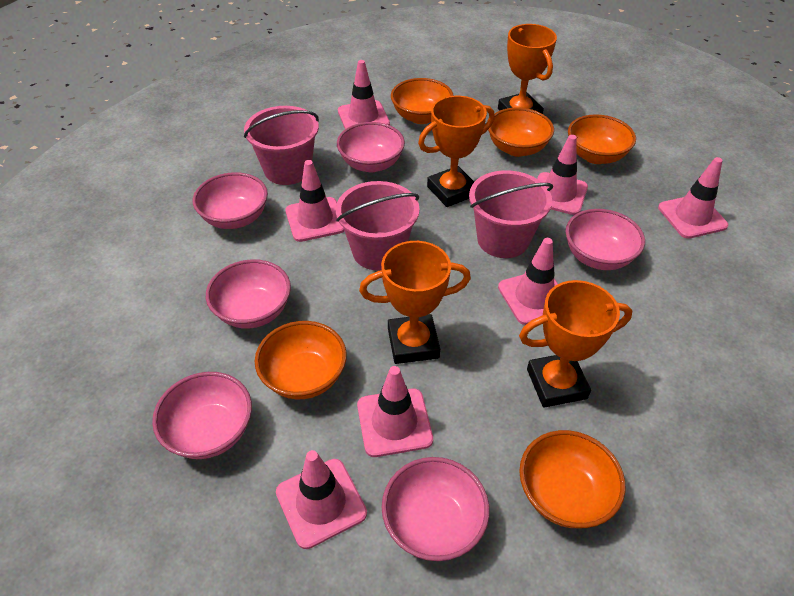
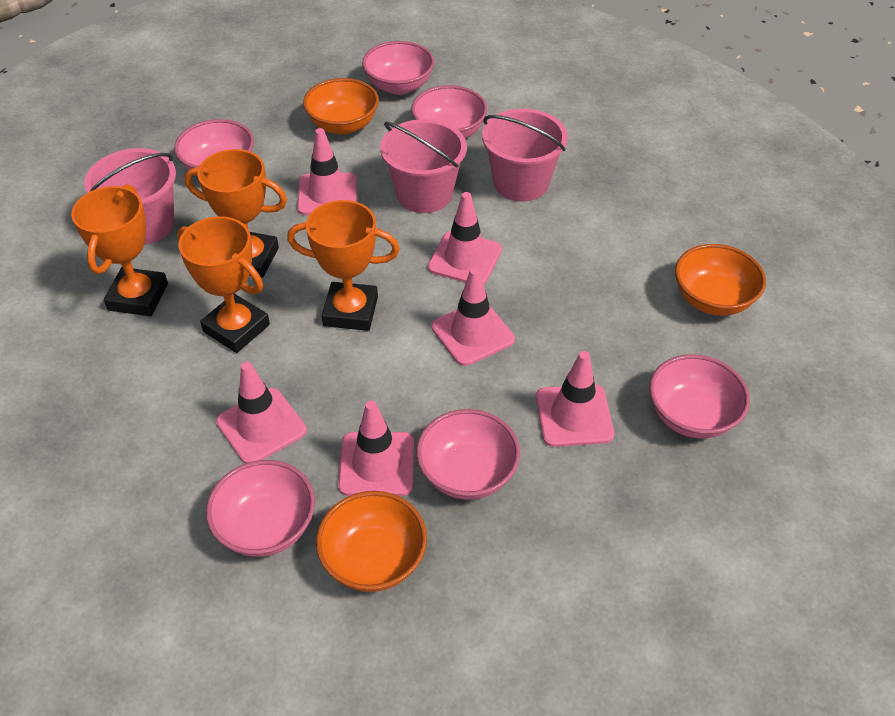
orange bowl: 5 -> 3
pink traffic cone: 7 -> 6

